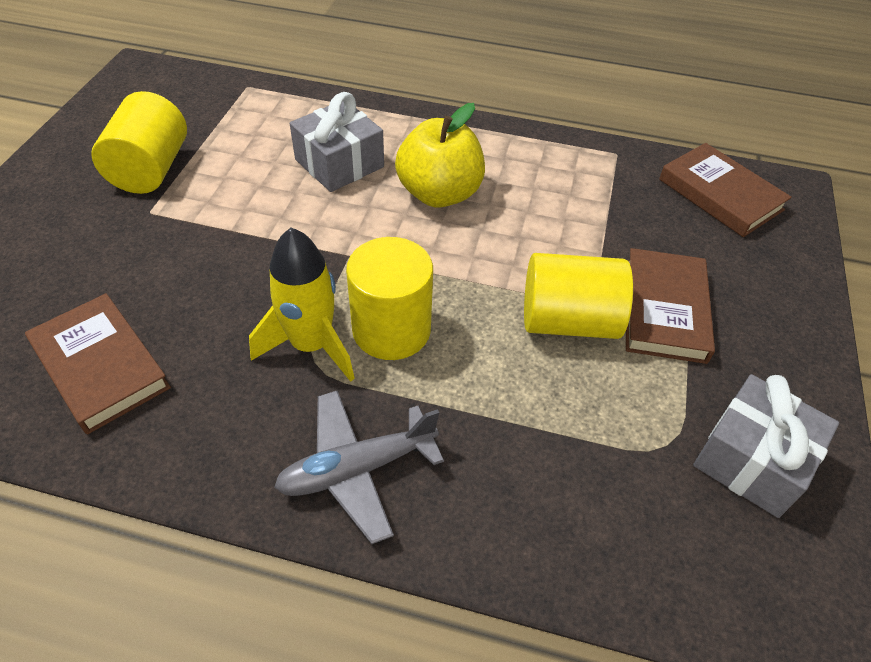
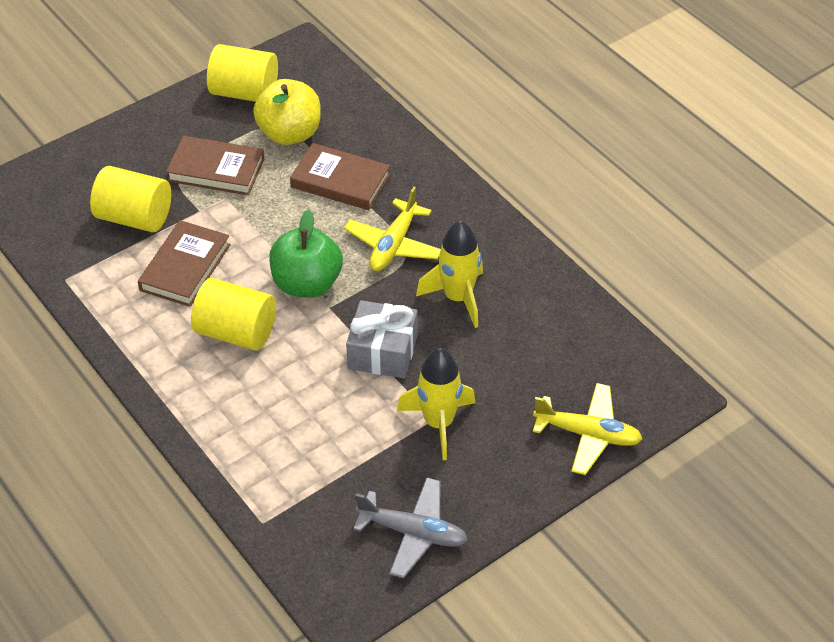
green apple: 0 -> 1
grey gift: 2 -> 1
yellow plane: 0 -> 2
yellow rocket: 1 -> 2

